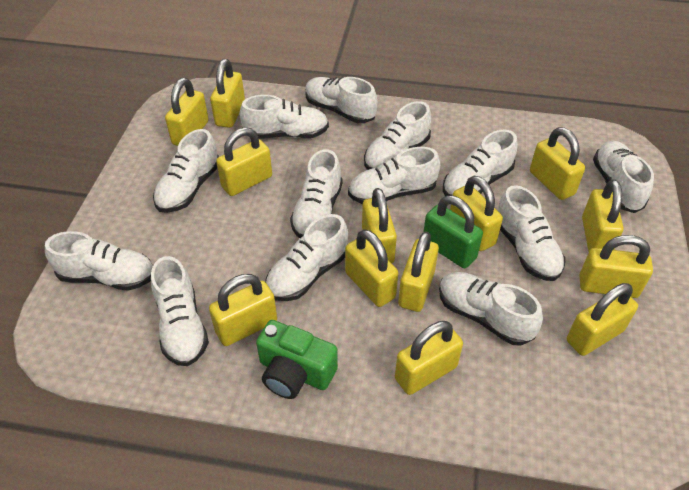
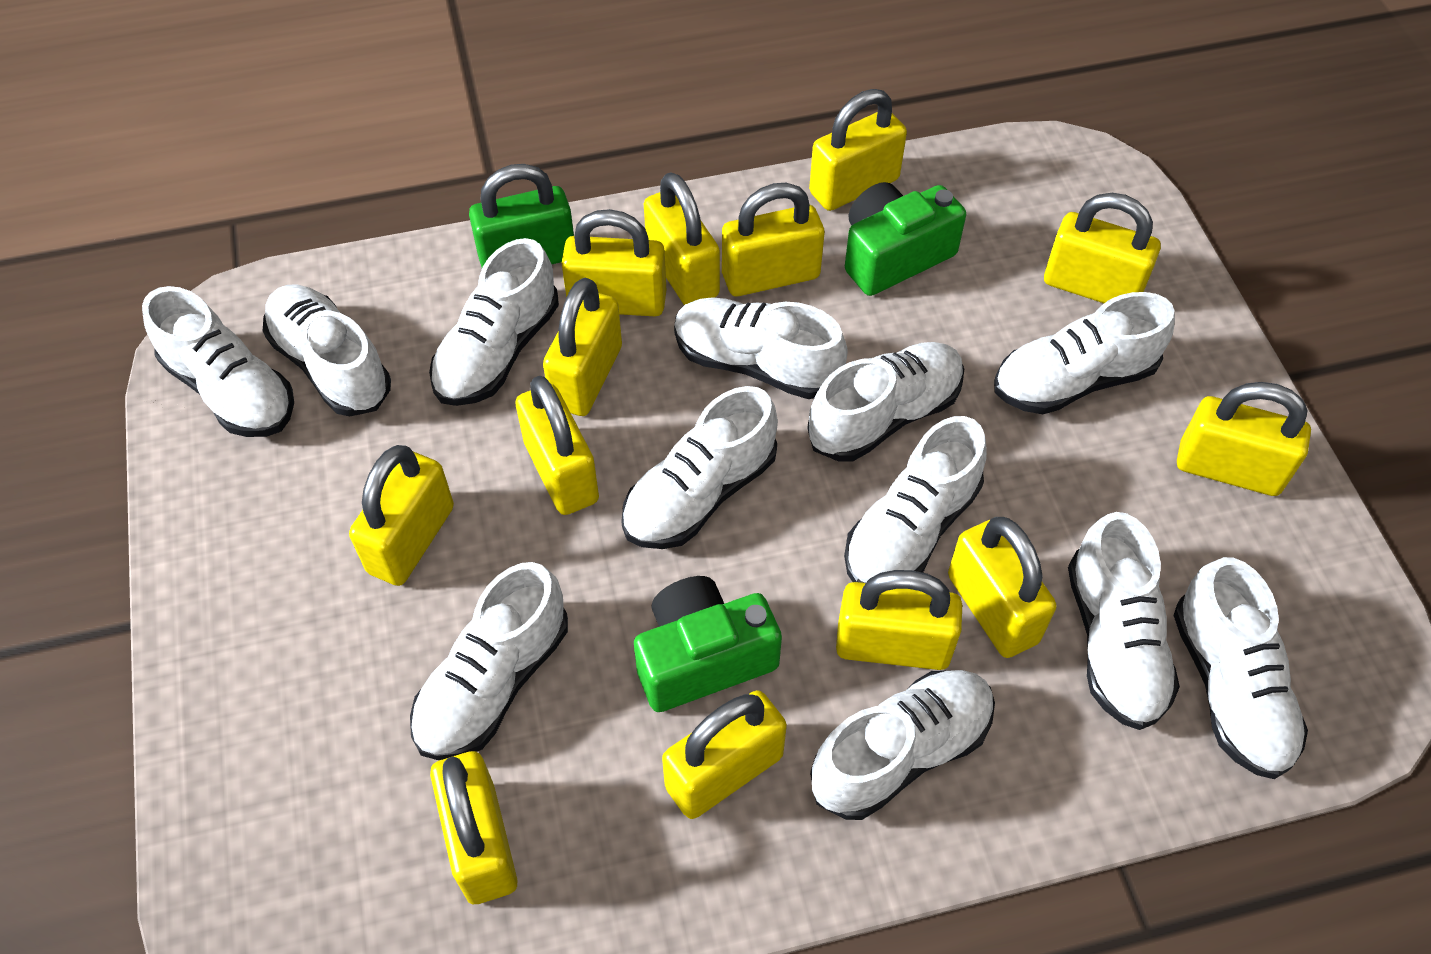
green camera: 1 -> 2
white shoe: 13 -> 12

